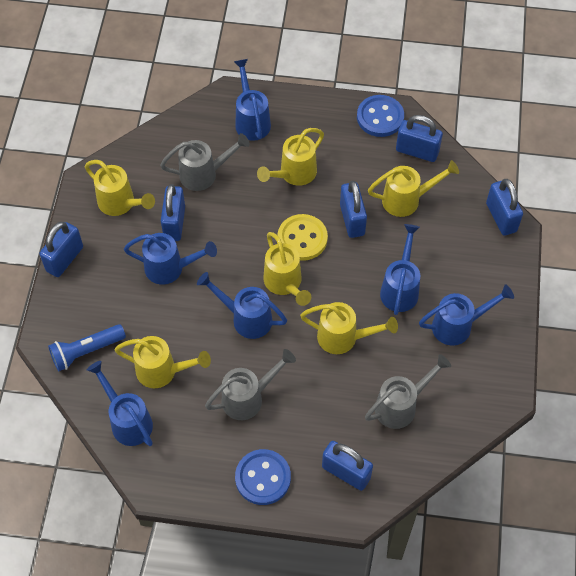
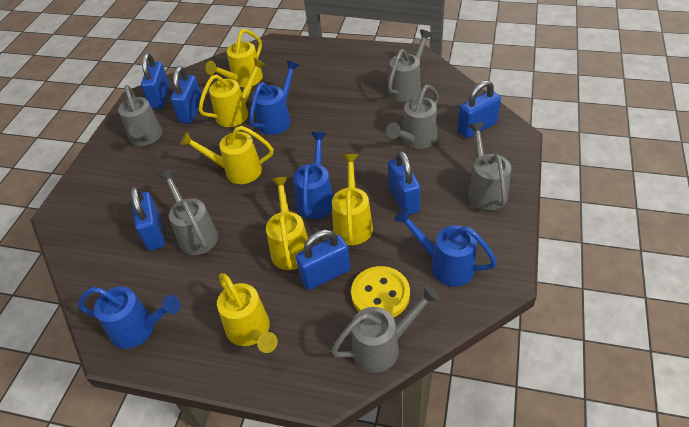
blue button: 2 -> 0
blue flashlight: 1 -> 0
blue watering can: 6 -> 4
grey watering can: 3 -> 6

